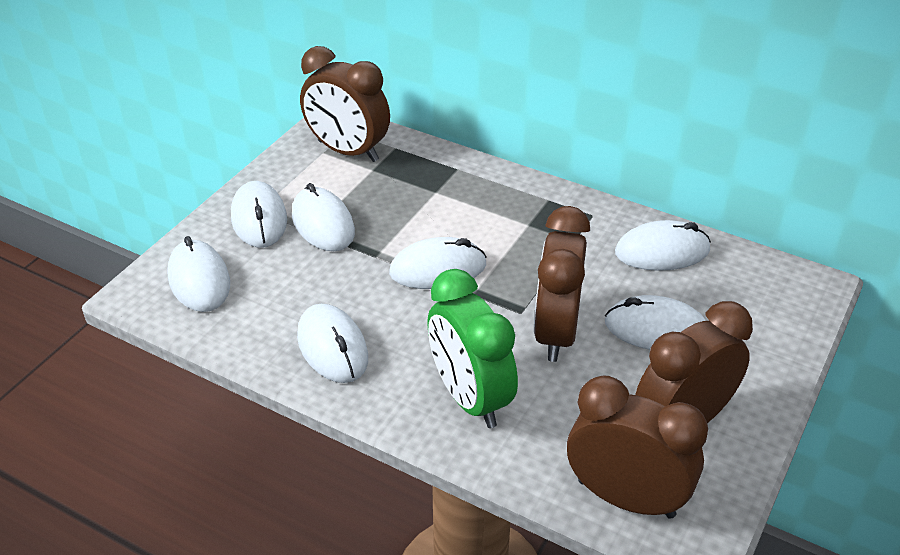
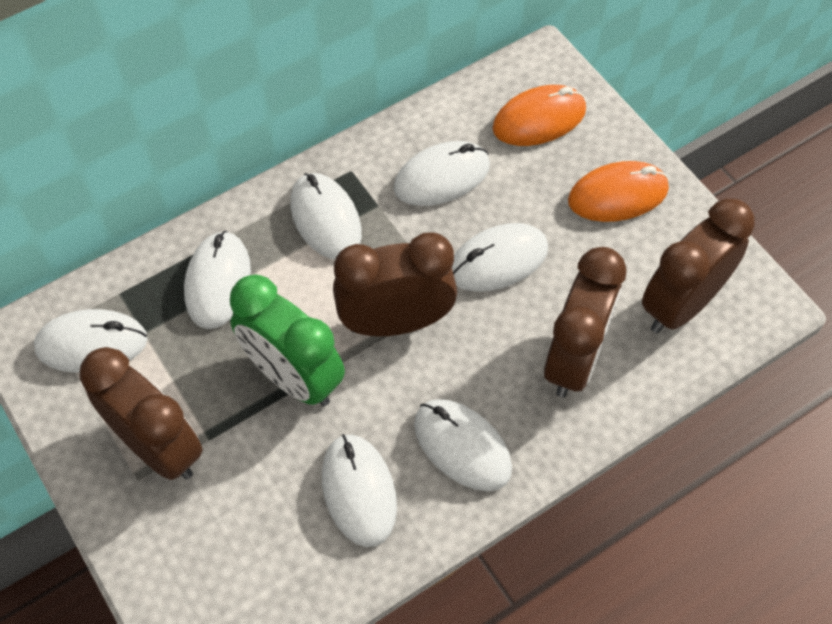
orange mouse: 0 -> 2

